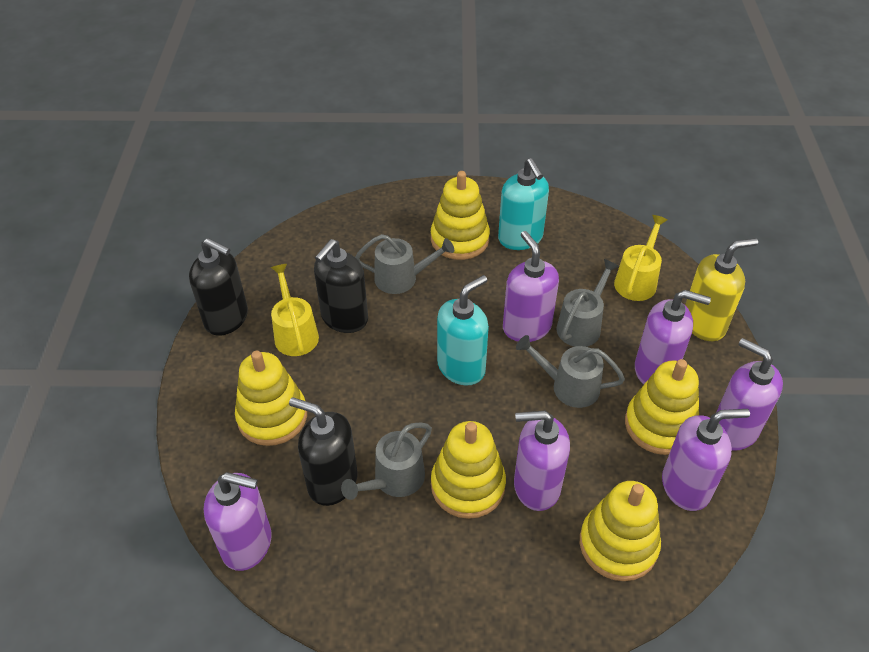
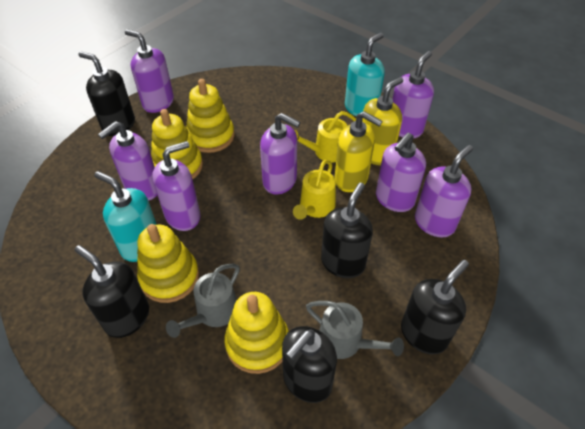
black soap dispenser: 3 -> 5
grey watering can: 4 -> 2
purple soap dispenser: 6 -> 7
yellow soap dispenser: 1 -> 2
yellow stacking toy: 5 -> 4

